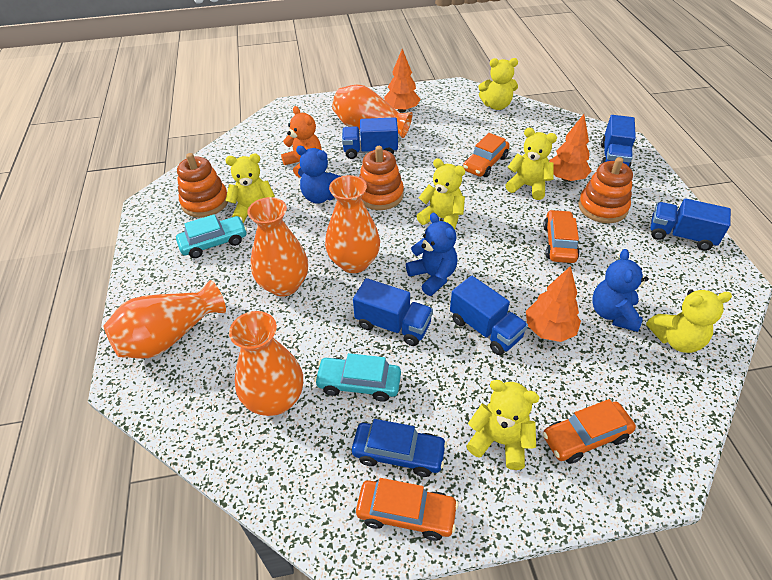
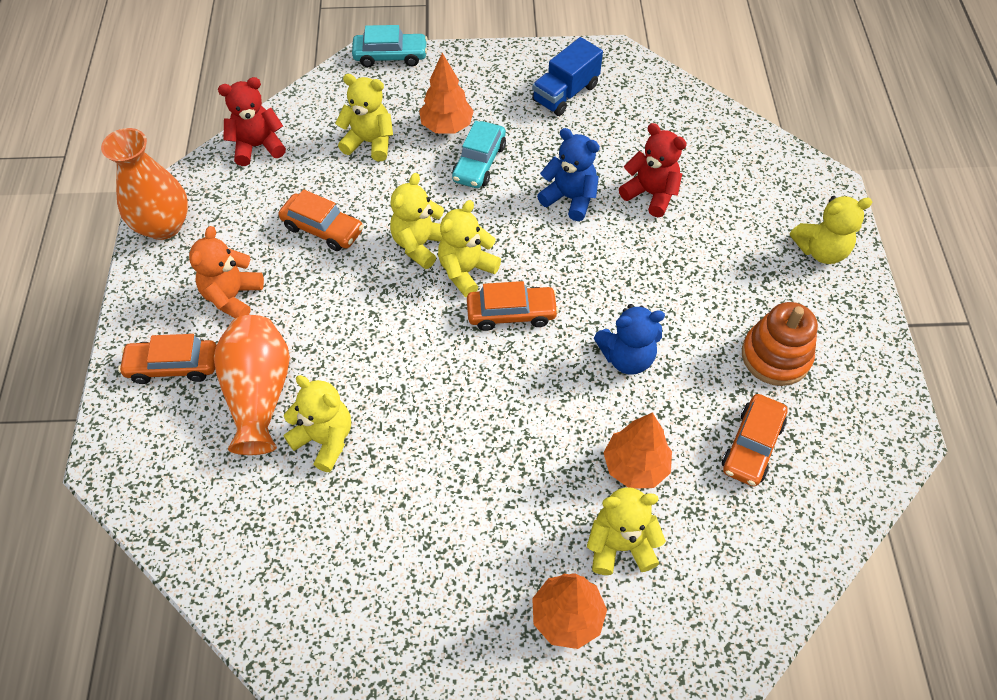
blue car: 1 -> 0
blue teddy bear: 3 -> 2
blue truck: 5 -> 1
orange stacking toy: 3 -> 1
orange vase: 5 -> 2
red teddy bear: 0 -> 2

